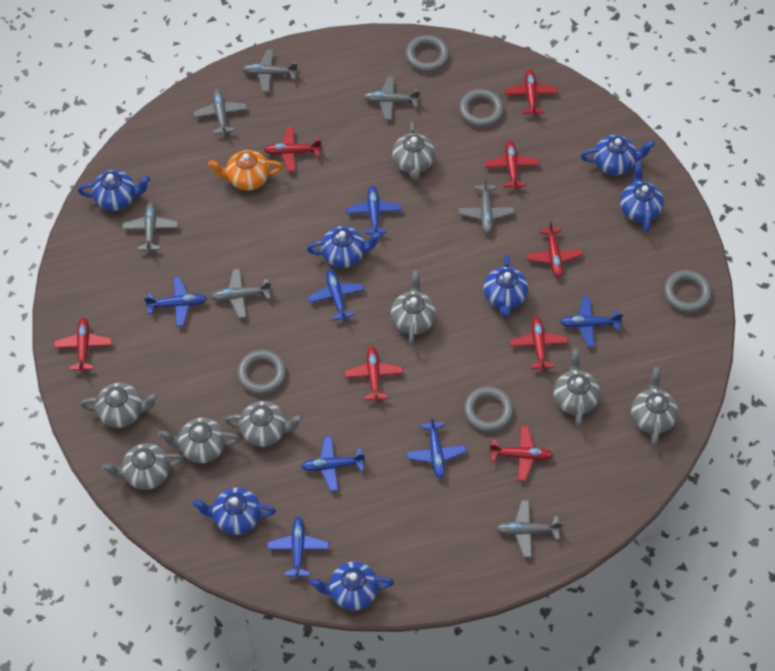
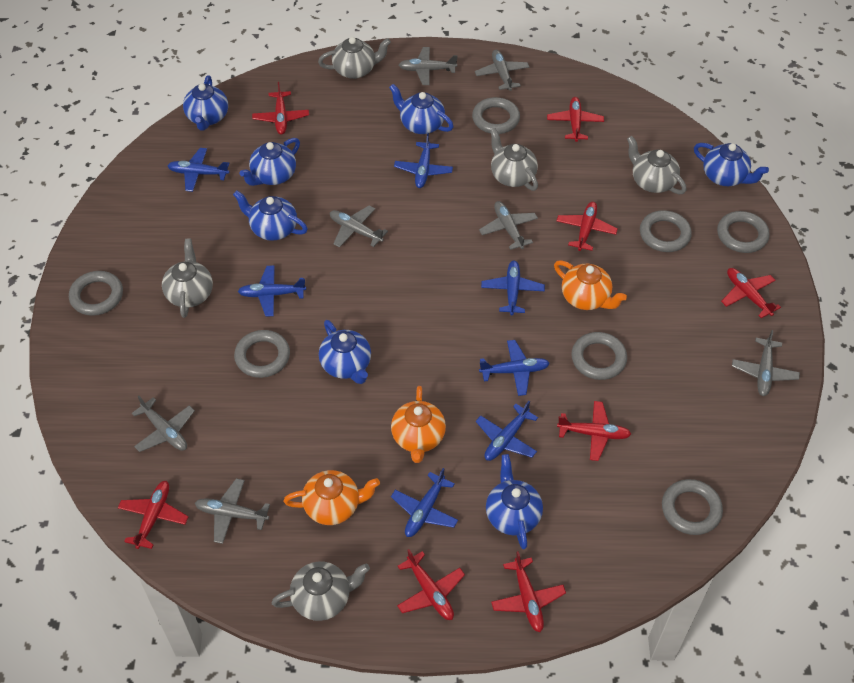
grey ring: 5 -> 7
grey teapot: 8 -> 5
orange teapot: 1 -> 3

